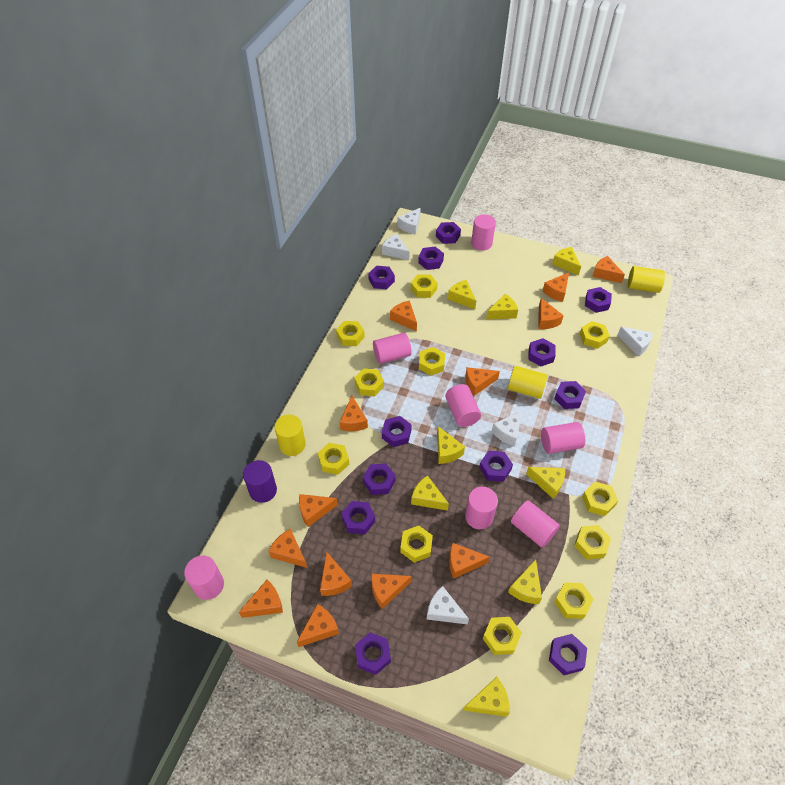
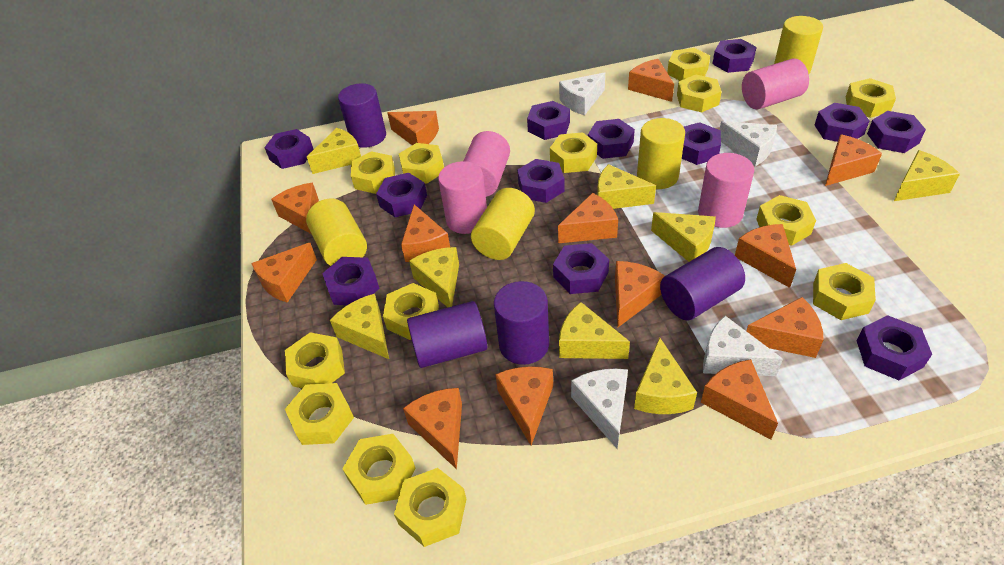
pink cylinder: 7 -> 4
purple cylinder: 1 -> 4
white cheese: 5 -> 4
yellow cylinder: 3 -> 4
yellow nut: 11 -> 13

